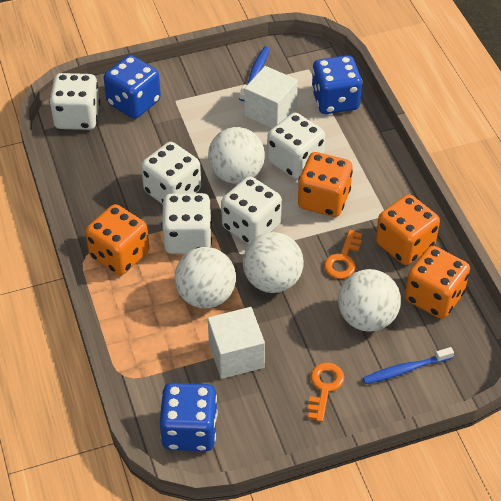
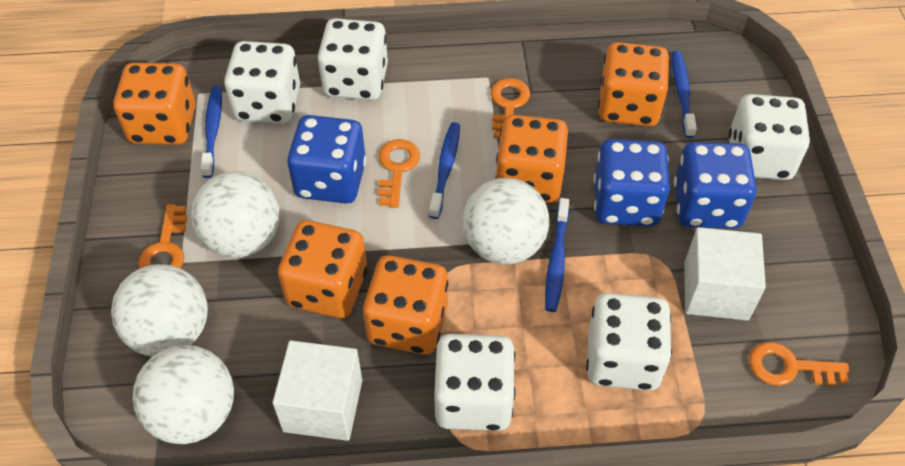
blue toothbrush: 2 -> 4
orange dice: 4 -> 5
orange key: 2 -> 4

